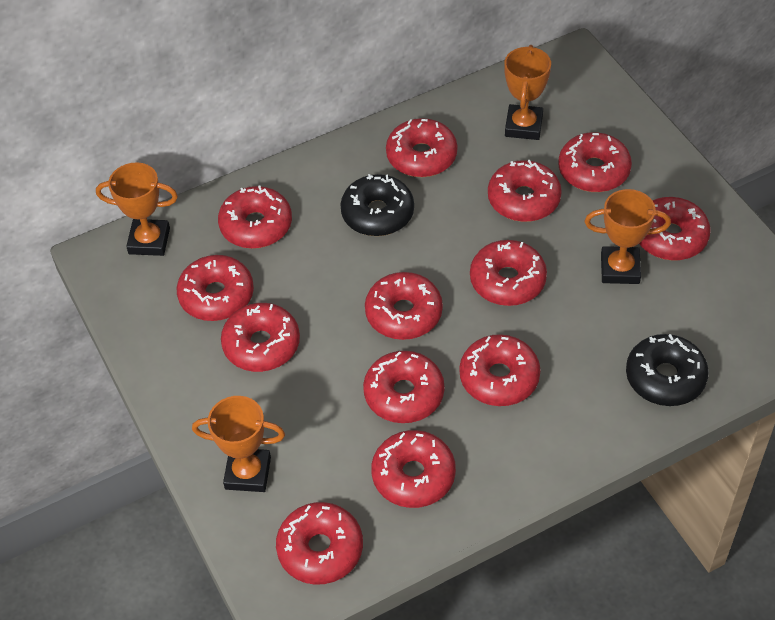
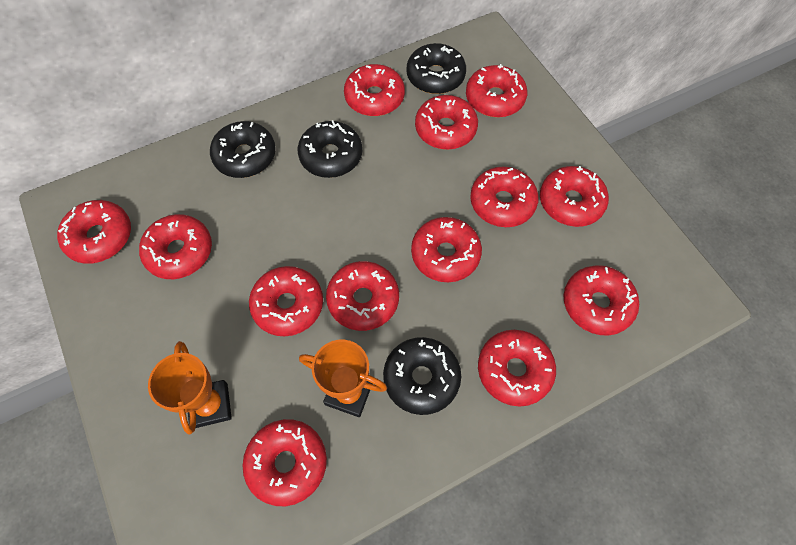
black donut: 2 -> 4
orange trophy: 4 -> 2

